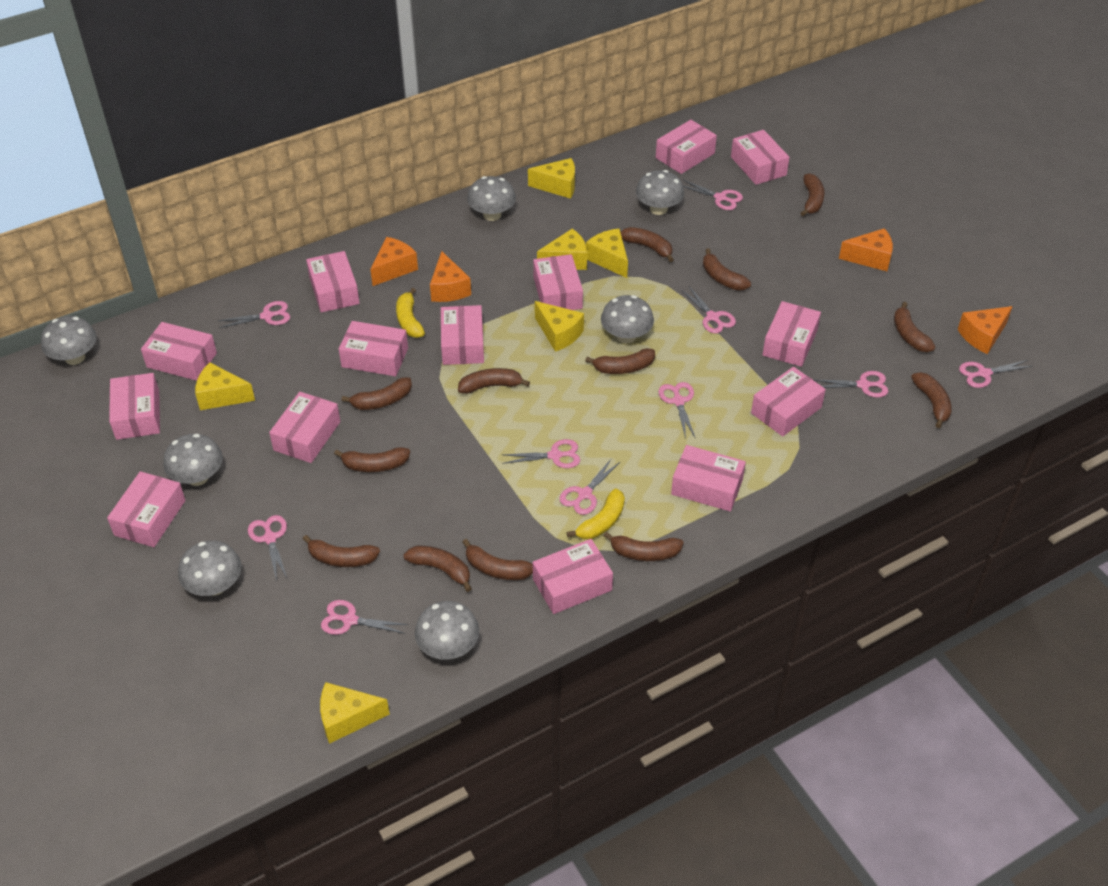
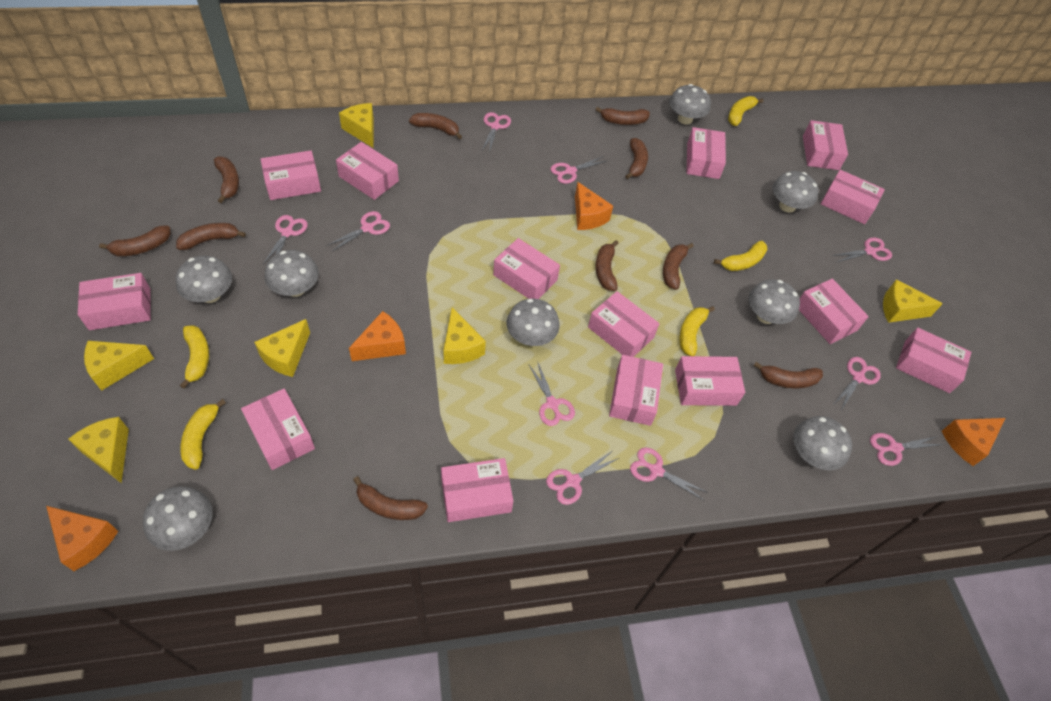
brown banana: 13 -> 10
grey mushroom: 7 -> 8
yellow banana: 2 -> 5

